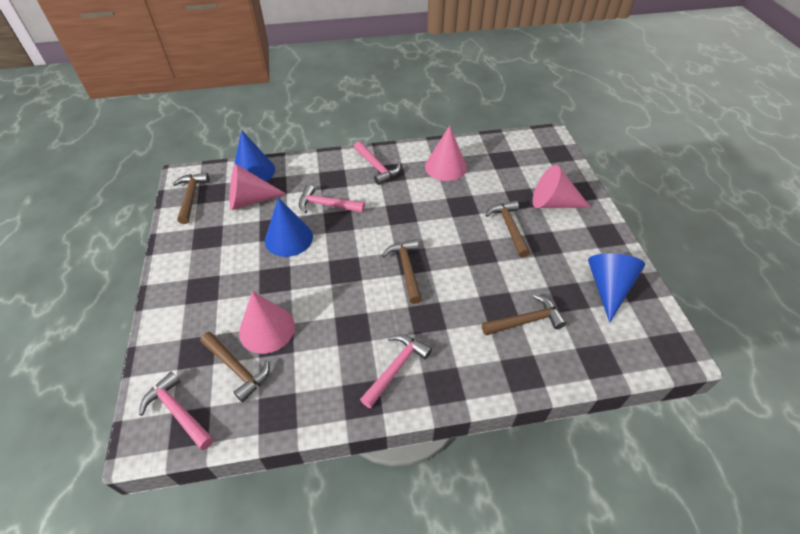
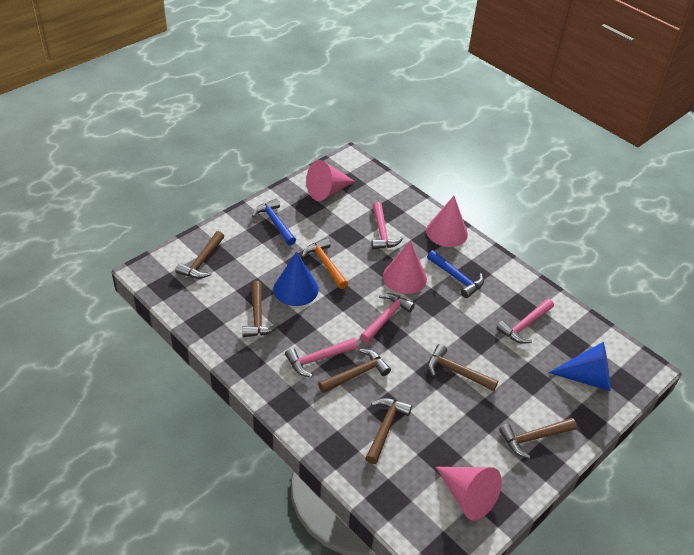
blue cone: 3 -> 2
blue hammer: 0 -> 2
brown hammer: 5 -> 6
orange hammer: 0 -> 1

